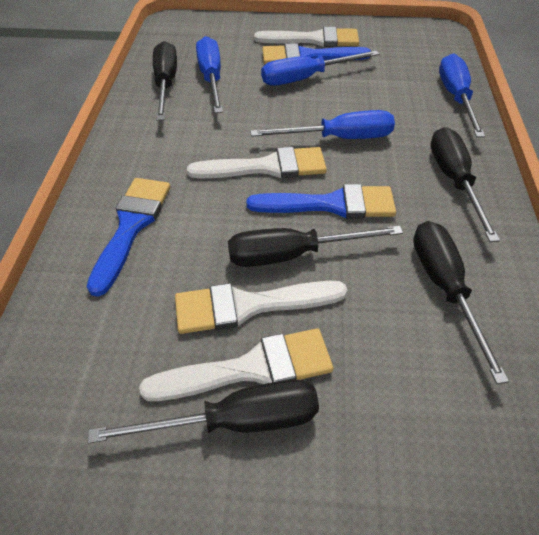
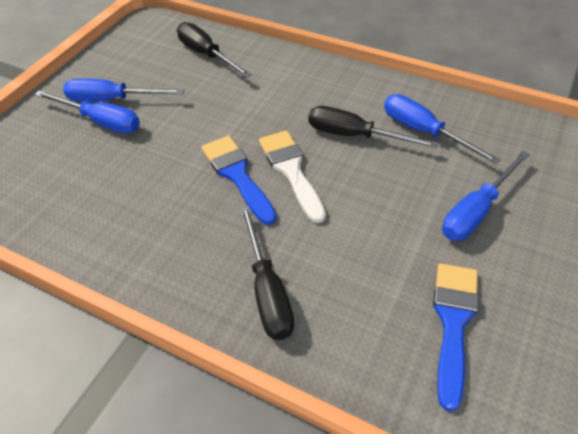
black screwdriver: 5 -> 3
blue brush: 3 -> 2
white brush: 4 -> 1

